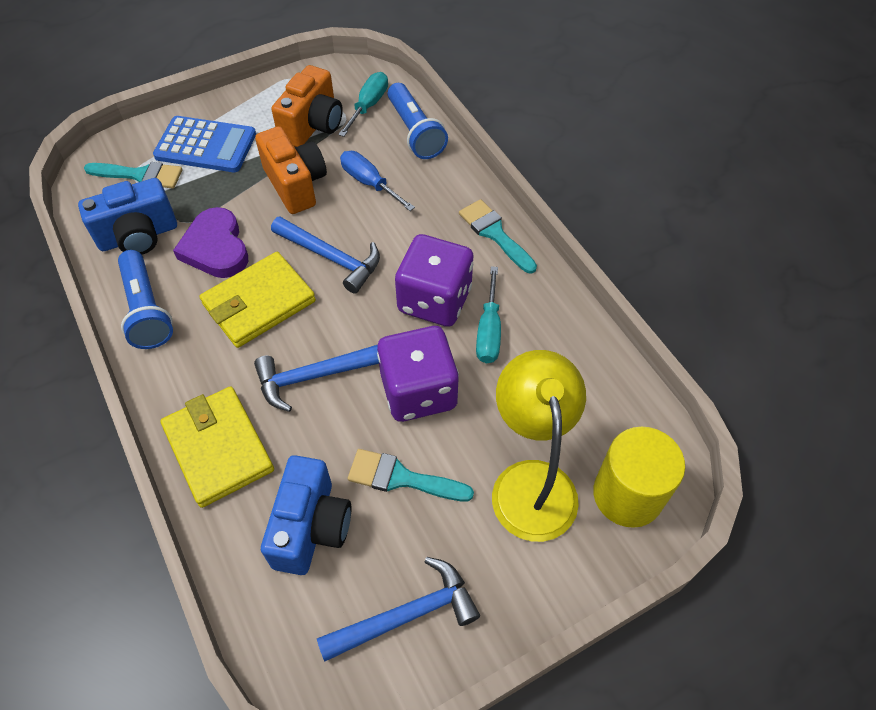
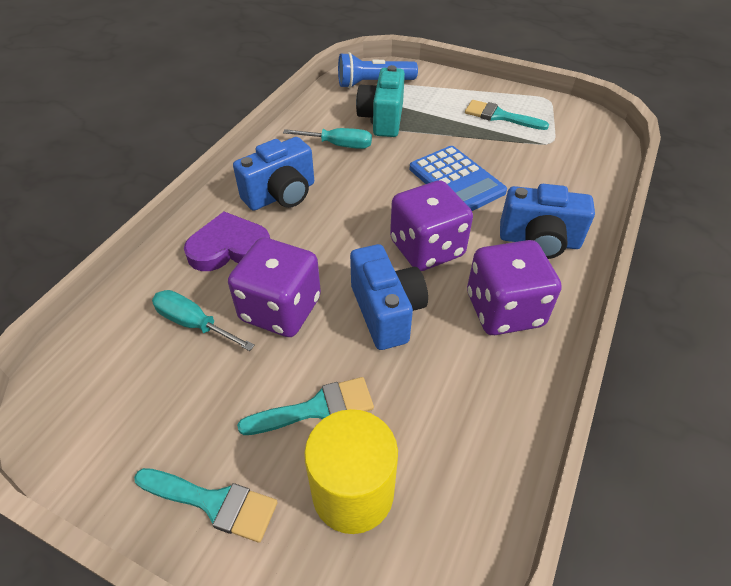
blue camera: 2 -> 3
blue flashlight: 2 -> 1
blue hammer: 3 -> 0
blue screwdriver: 1 -> 0
orange camera: 2 -> 0
purple dice: 2 -> 3
turquoise camera: 0 -> 1
yellow lamp: 1 -> 0
yellow wallet: 2 -> 0

